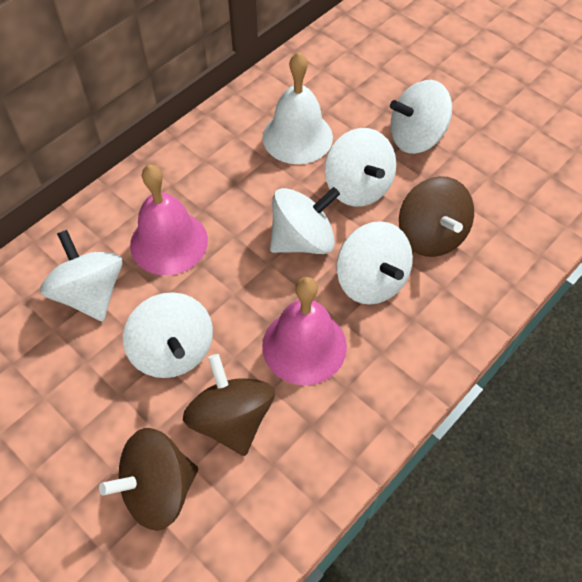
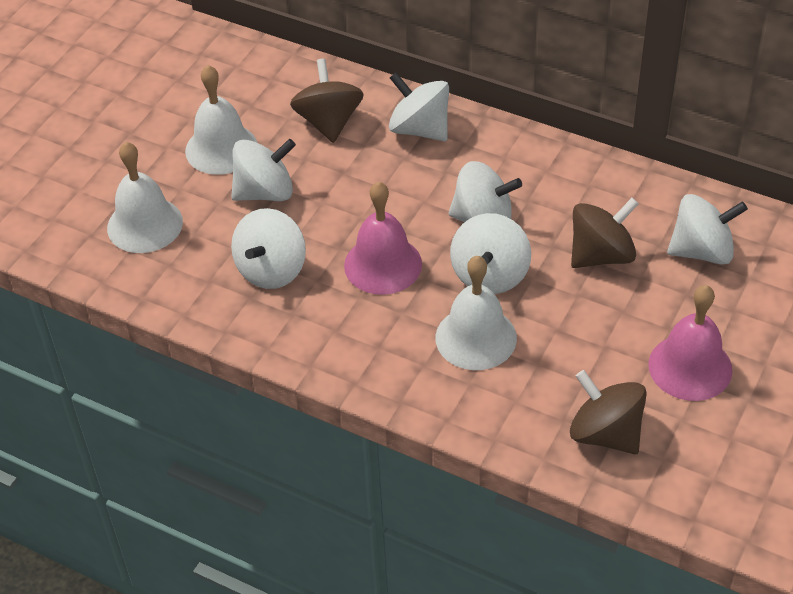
white bell: 1 -> 3

